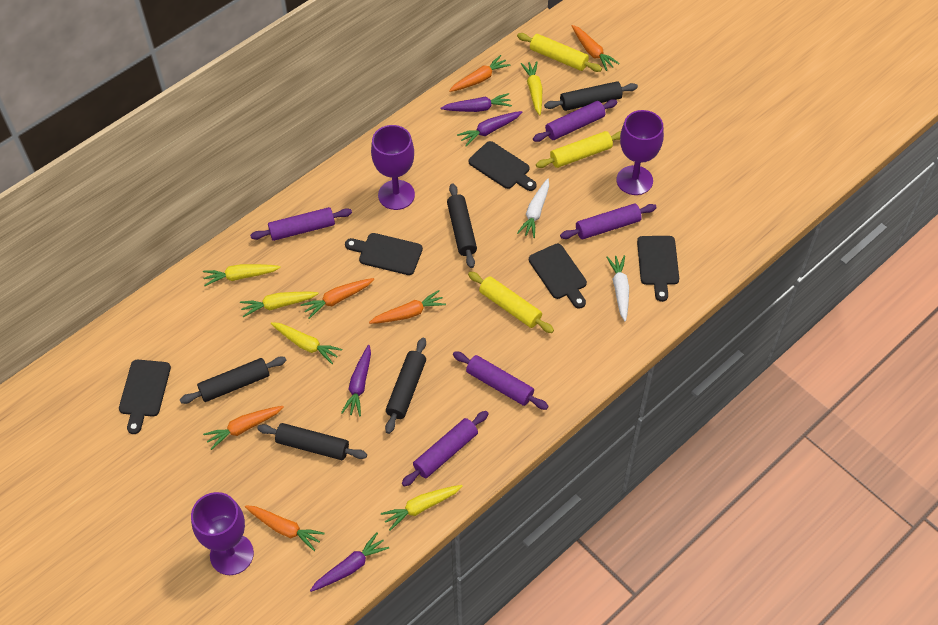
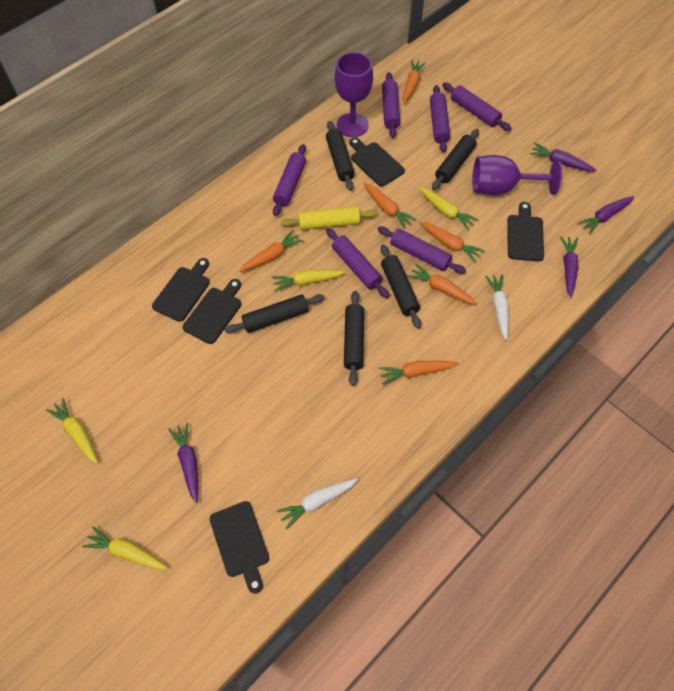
purple goblet: 3 -> 2
purple rolling pin: 5 -> 6
yellow carrot: 5 -> 4
yellow rolling pin: 3 -> 1

